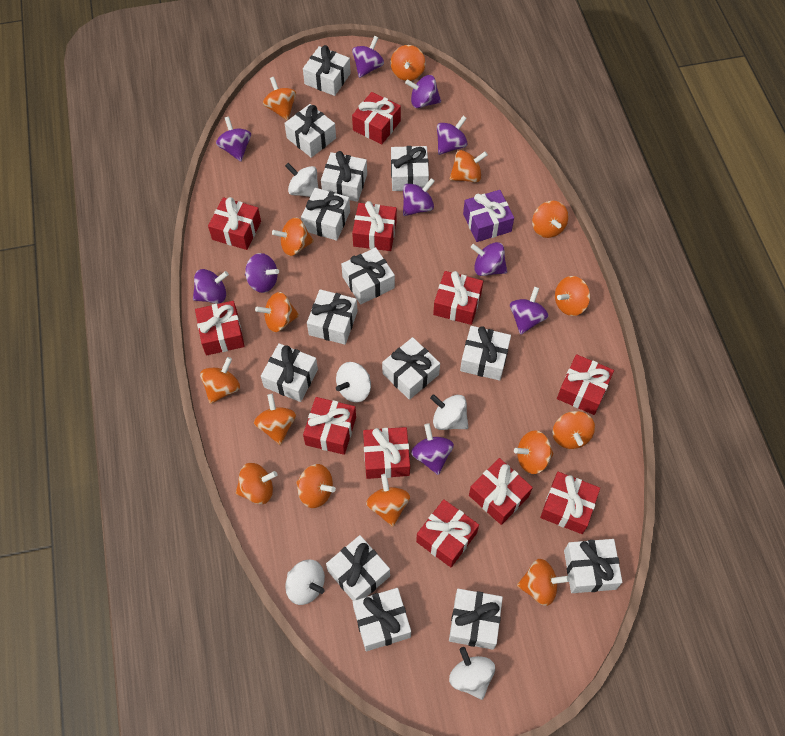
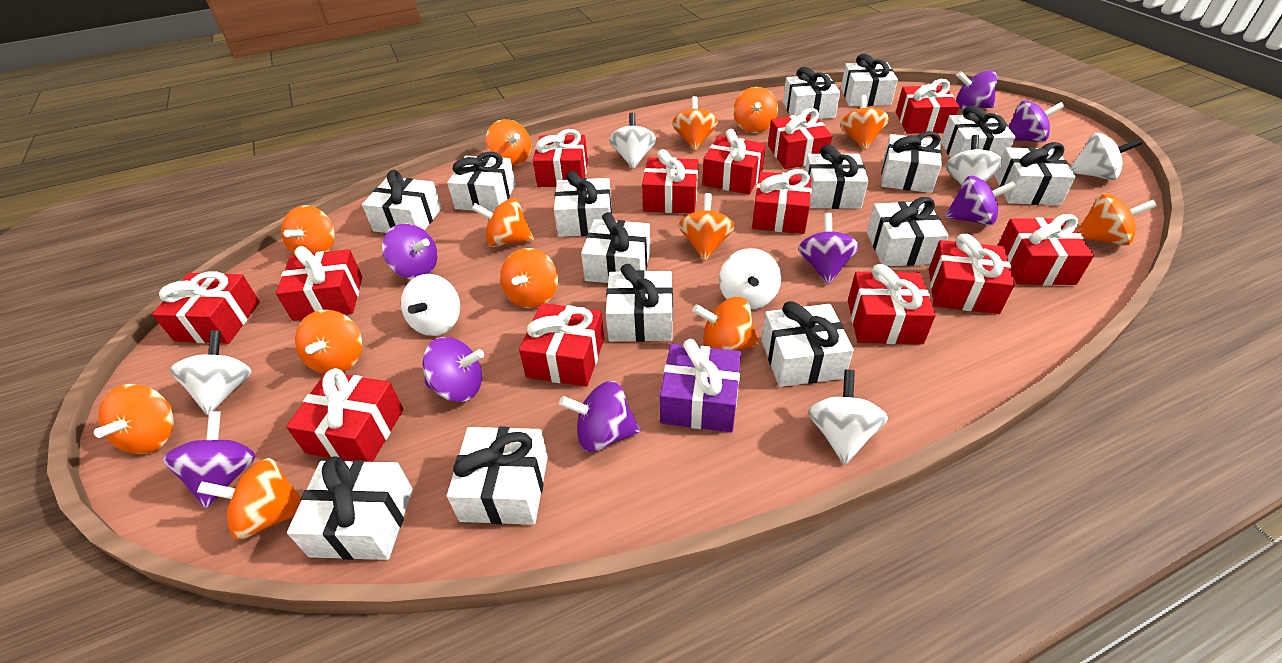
orange spinning top: 15 -> 13
purple spinning top: 10 -> 8
red gift: 11 -> 13
white gift: 14 -> 15
white spinning top: 5 -> 7

